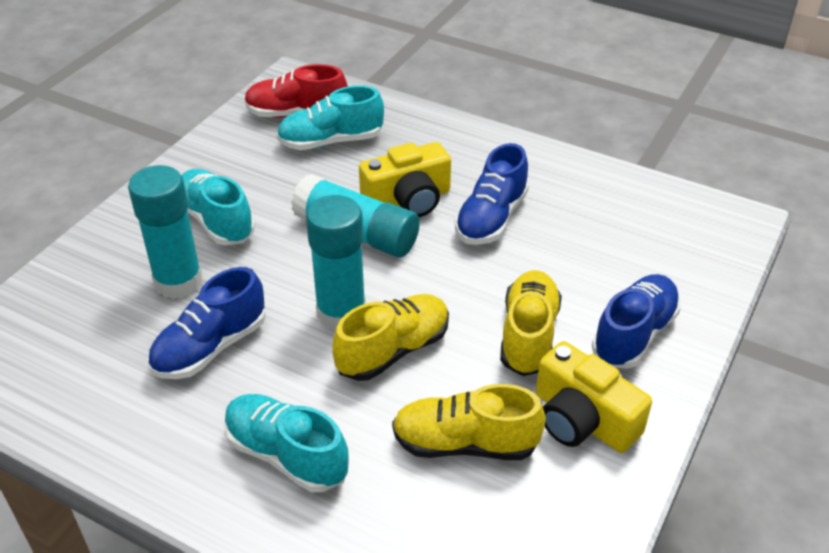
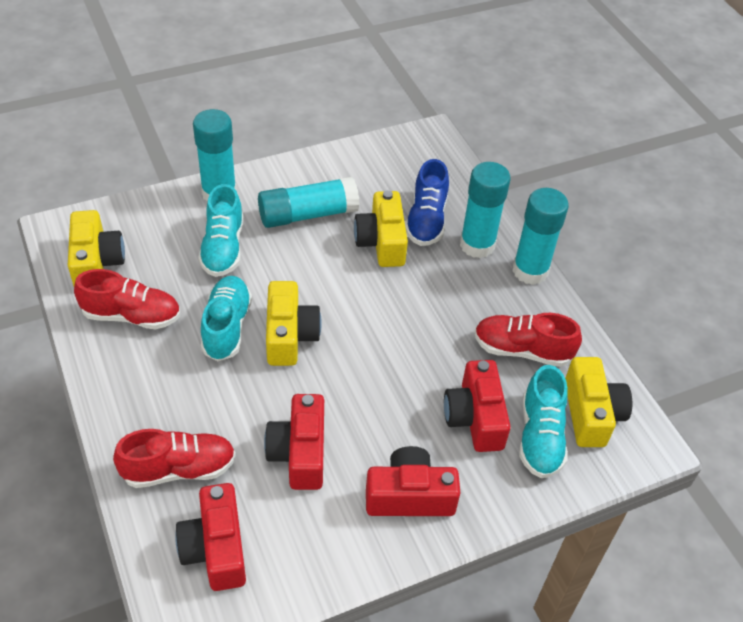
blue shoe: 3 -> 1
red camera: 0 -> 4
red shoe: 1 -> 3
turquoise glue stick: 3 -> 4
yellow camera: 2 -> 4
yellow shoe: 3 -> 0

